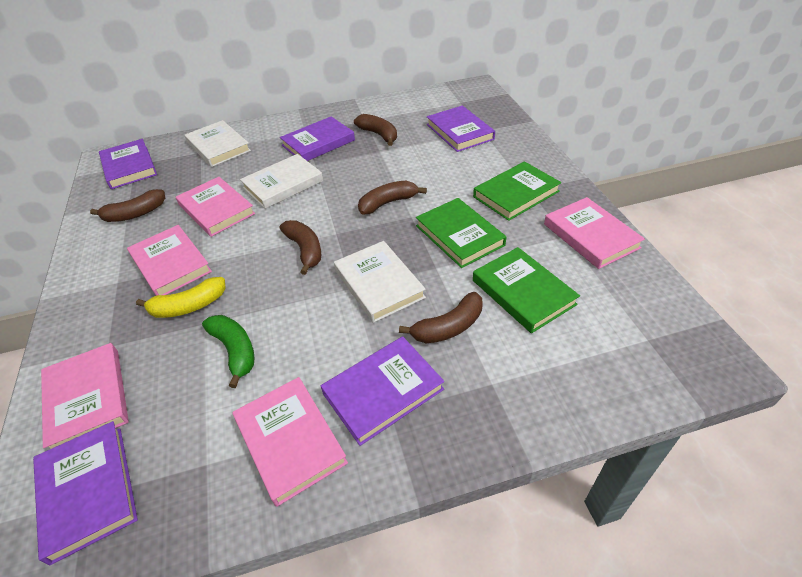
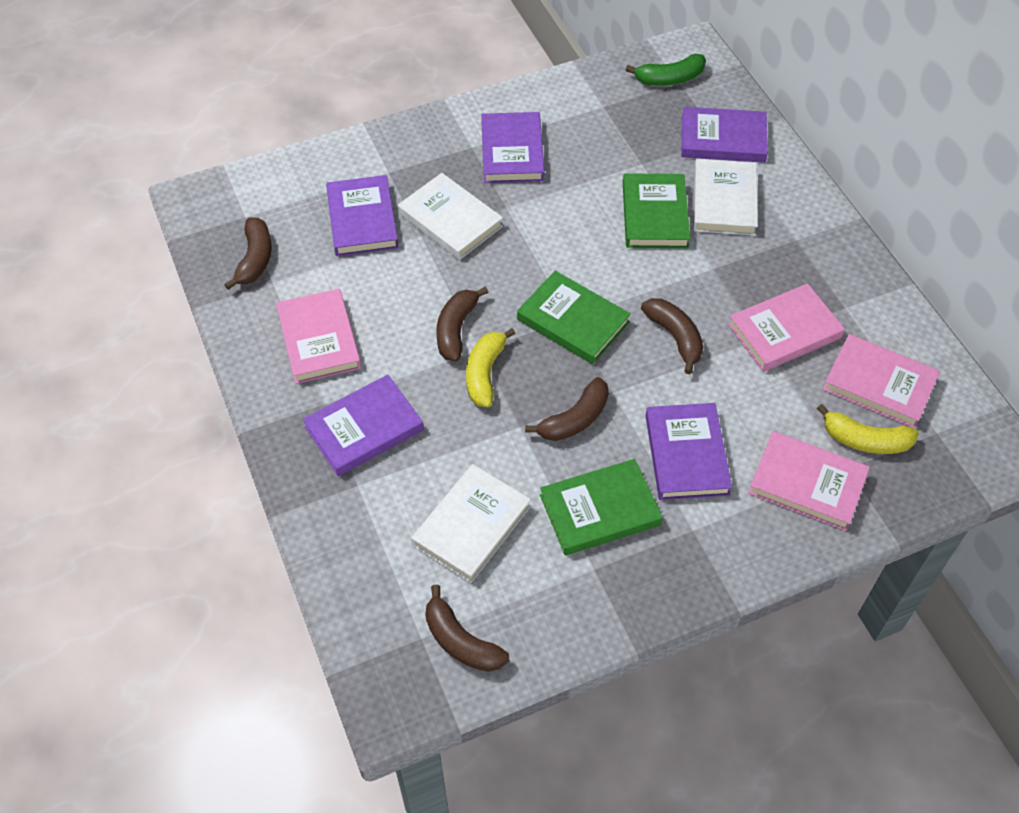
pink book: 5 -> 4
yellow banana: 1 -> 2

